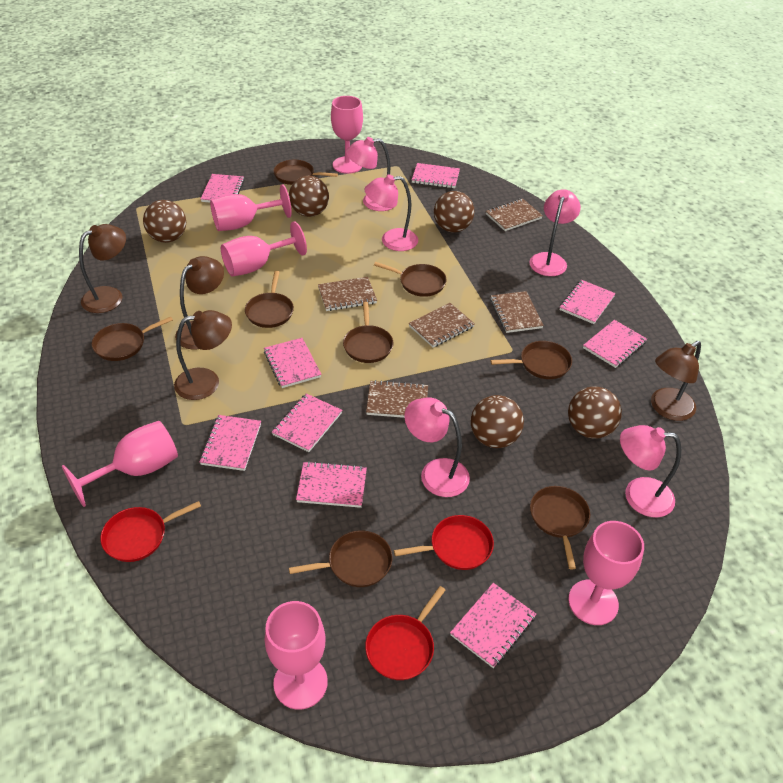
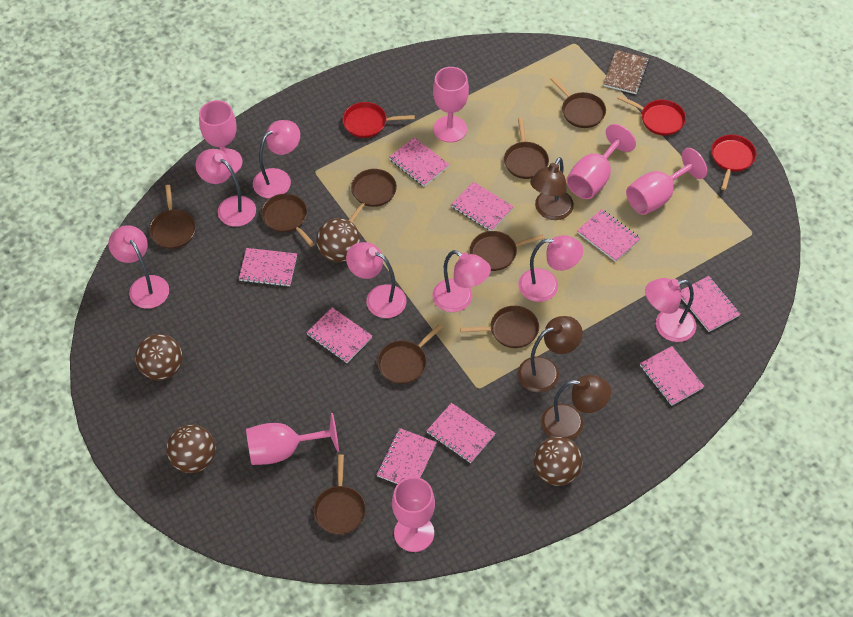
brown ball: 5 -> 4
brown lamp: 4 -> 3
brown notebook: 5 -> 1
brown pan: 8 -> 9
pink lamp: 5 -> 7

